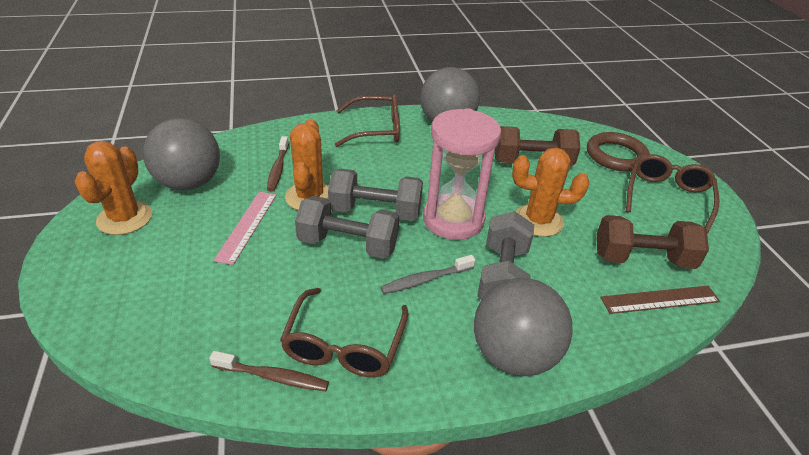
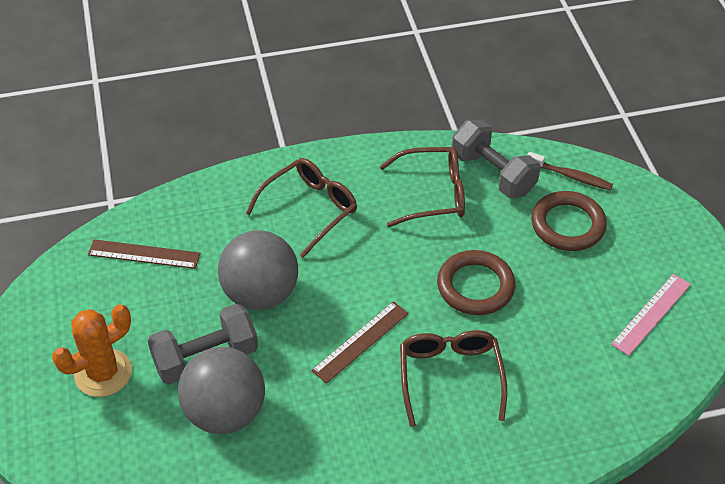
brown dumbbell: 2 -> 0
brown ring: 1 -> 2
brown ruler: 1 -> 2
brown toothbrush: 2 -> 1
grey ball: 3 -> 2
grey dumbbell: 3 -> 2
grey toothbrush: 1 -> 0
orange cactus: 3 -> 1
pink hourglass: 1 -> 0

